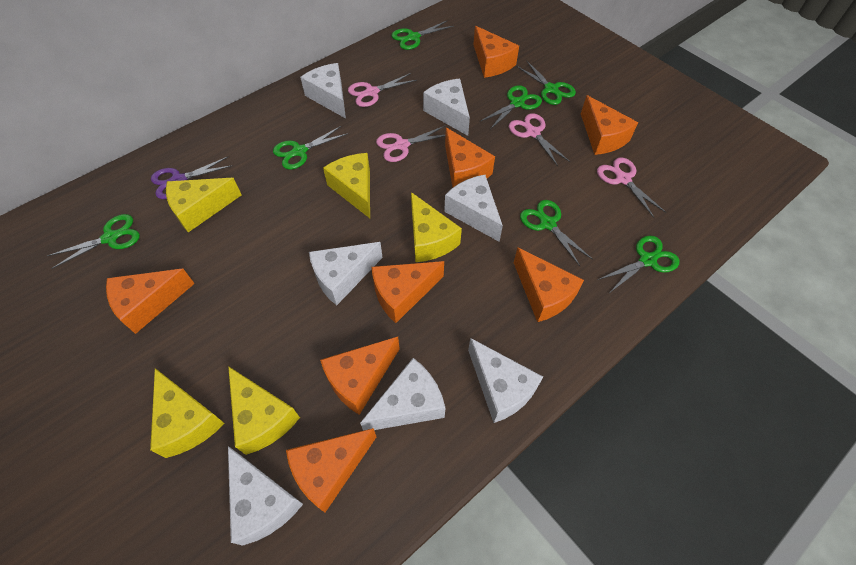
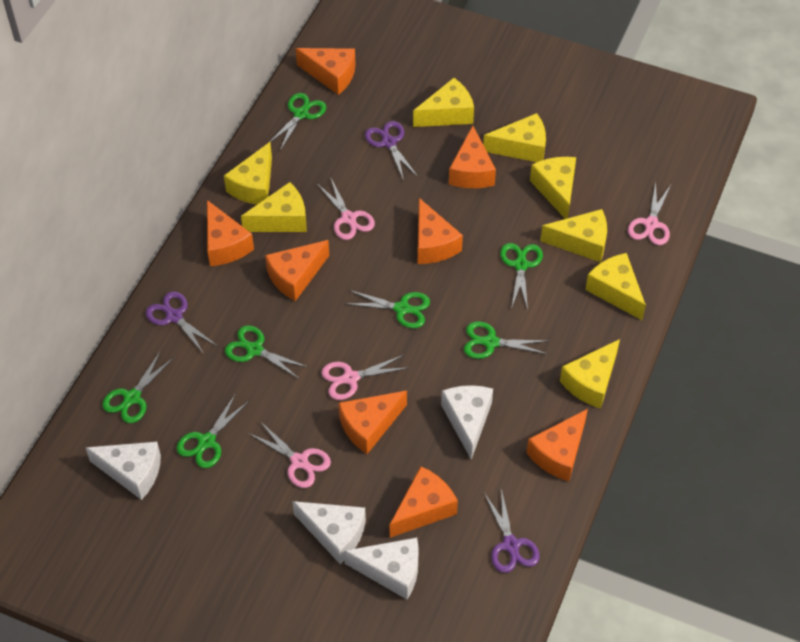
purple scissors: 1 -> 3
white cheese: 7 -> 4
yellow cheese: 5 -> 8

